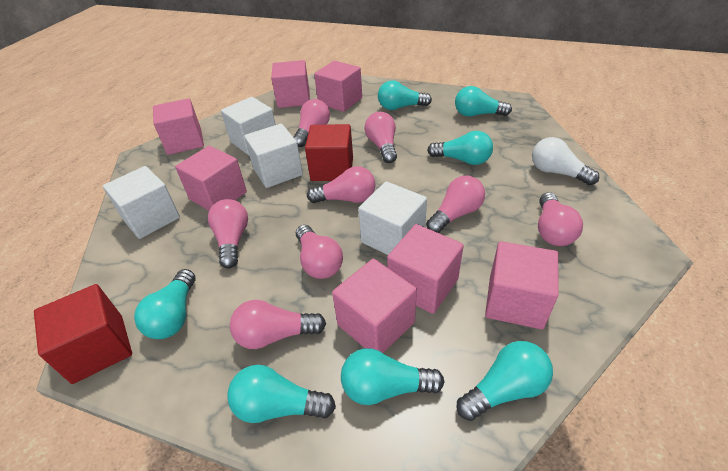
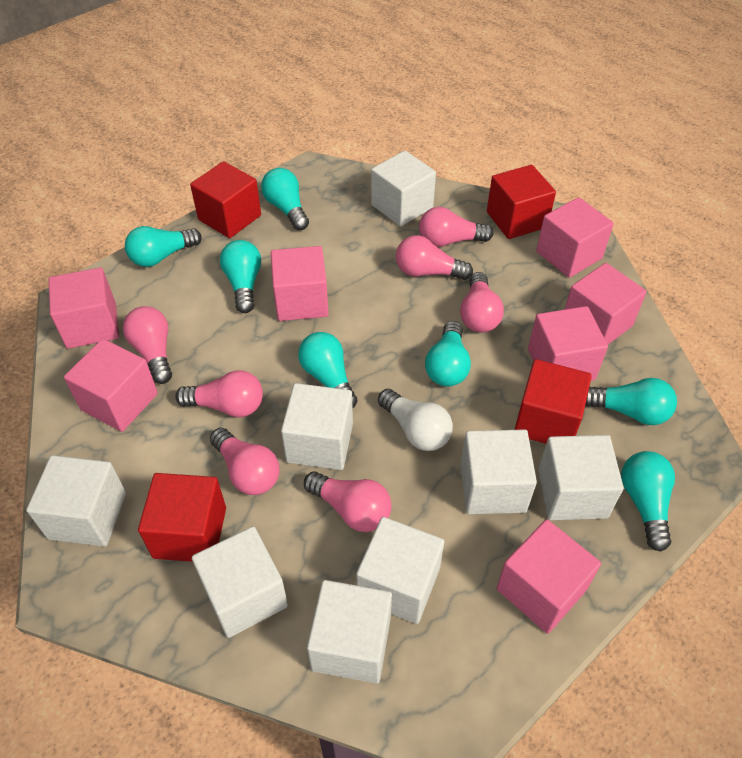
pink light bulb: 8 -> 7
red cube: 2 -> 4
white cube: 4 -> 8

